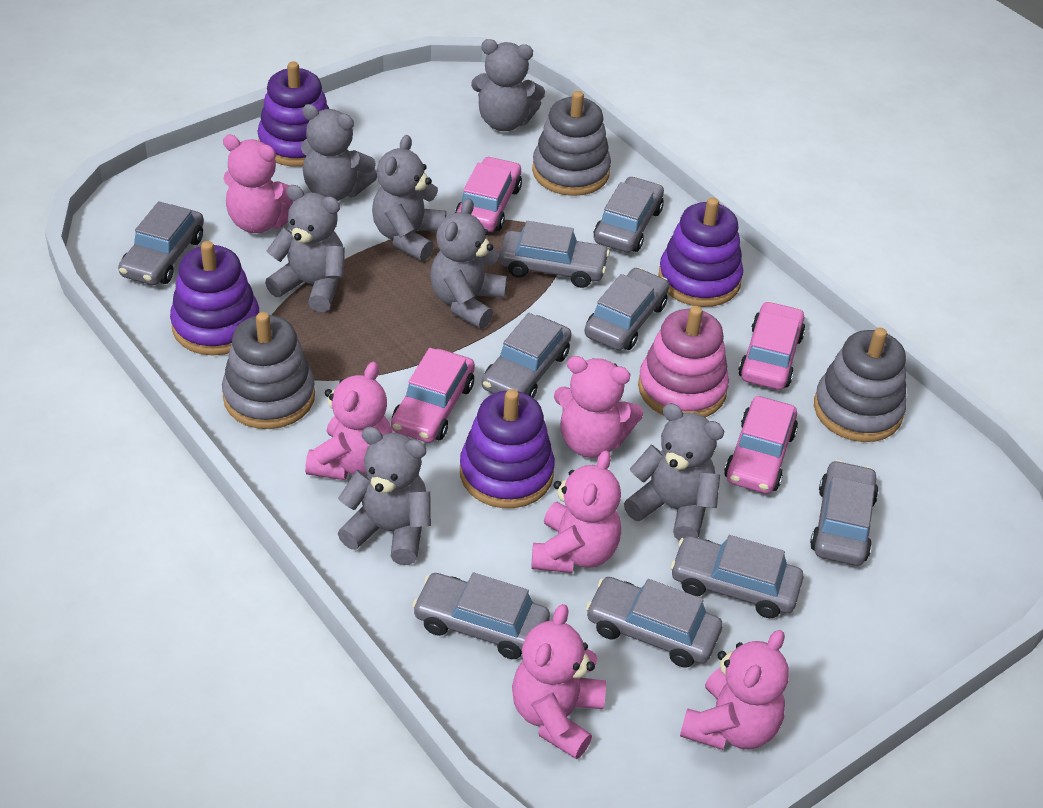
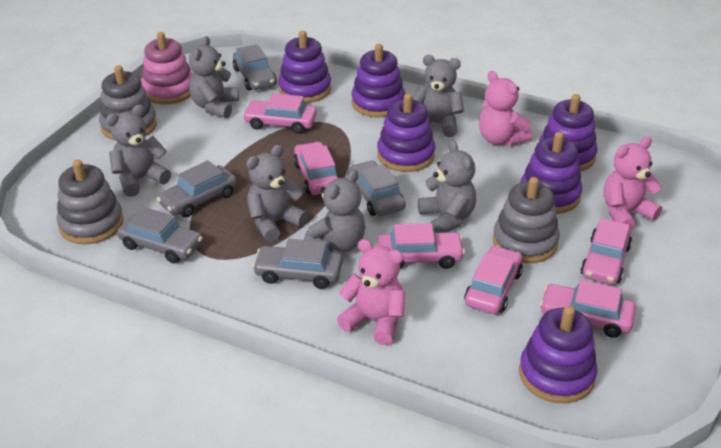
grey car: 9 -> 5
grey teddy bear: 7 -> 6
pink car: 4 -> 6
pink teddy bear: 6 -> 3
purple stacking toy: 4 -> 6

